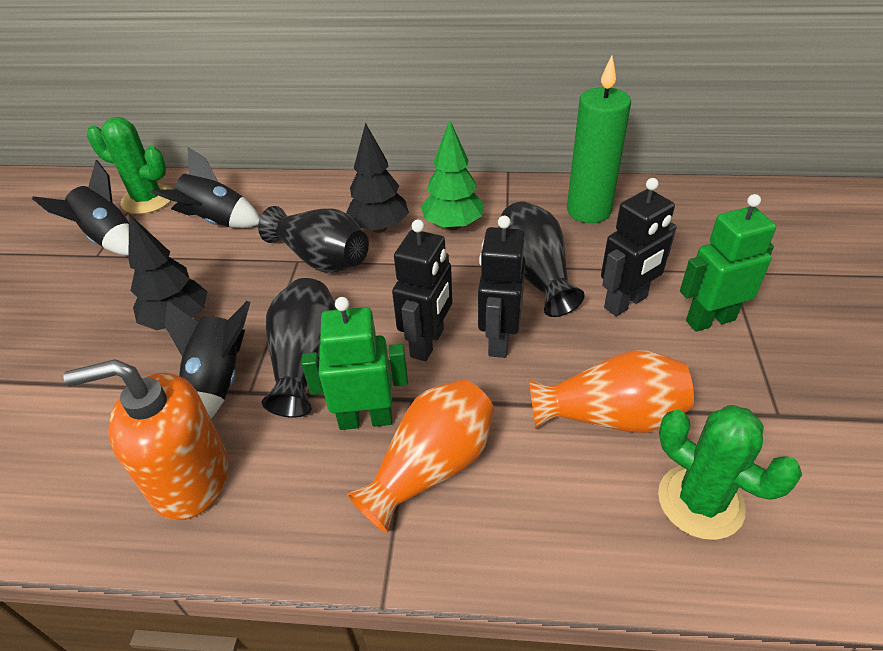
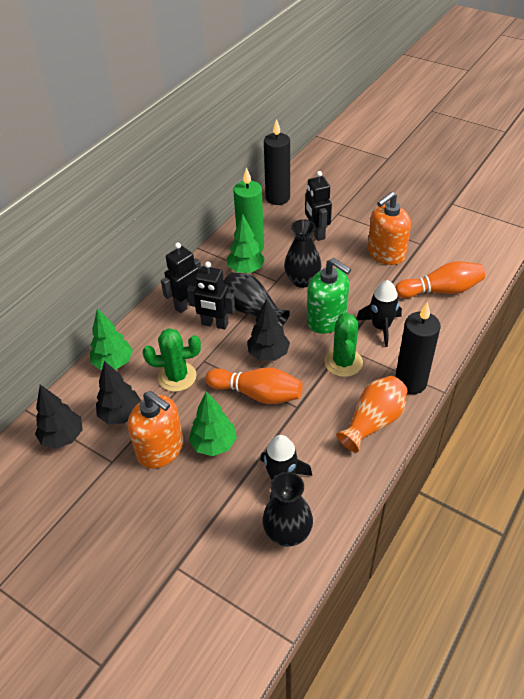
black candle: 0 -> 2
black rocket: 3 -> 2
black tree: 2 -> 3
green robot: 2 -> 0
green soap dispenser: 0 -> 1
green tree: 1 -> 3
orange bowling pin: 0 -> 2
orange soap dispenser: 1 -> 2
orange vase: 2 -> 1

